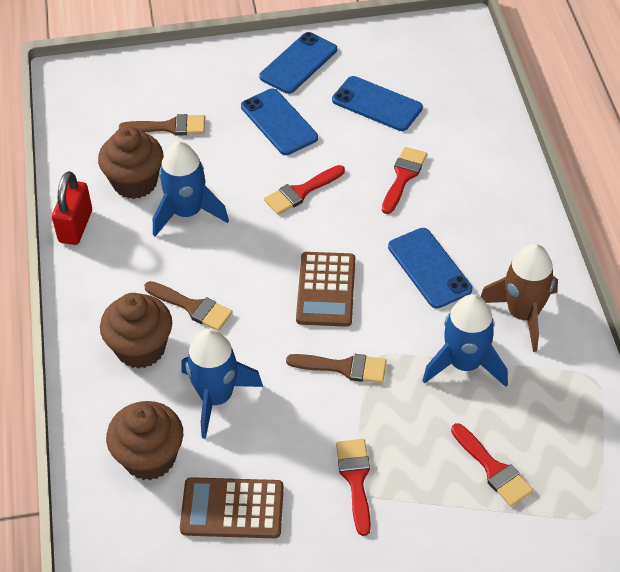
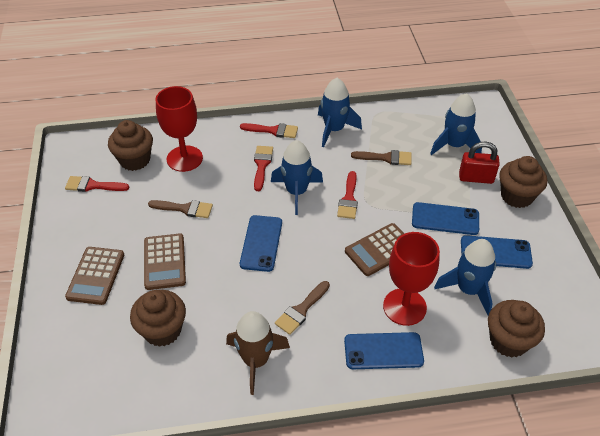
blue rocket: 3 -> 4
brown calculator: 2 -> 3
brown cupcake: 3 -> 4
red goblet: 0 -> 2

